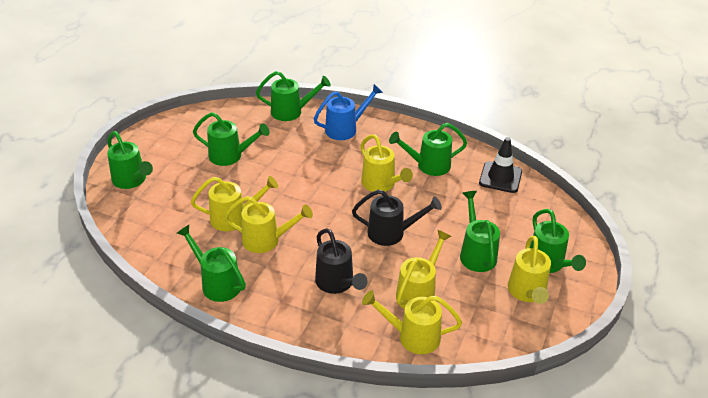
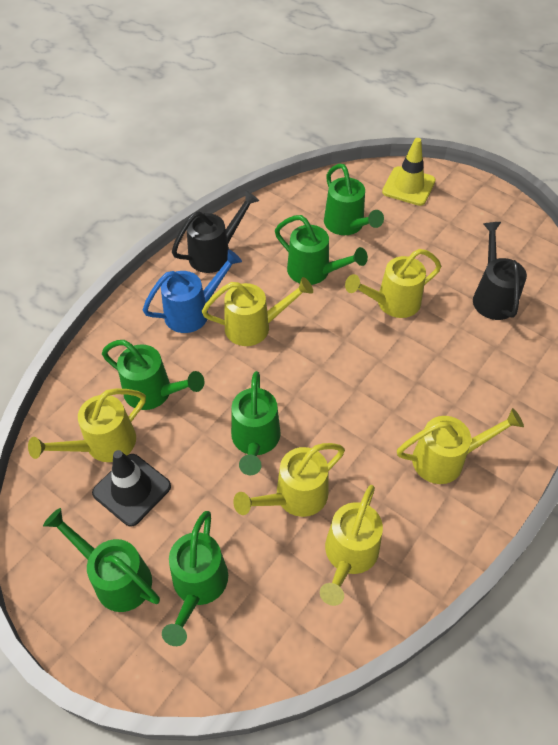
green watering can: 7 -> 6
yellow traffic cone: 0 -> 1

